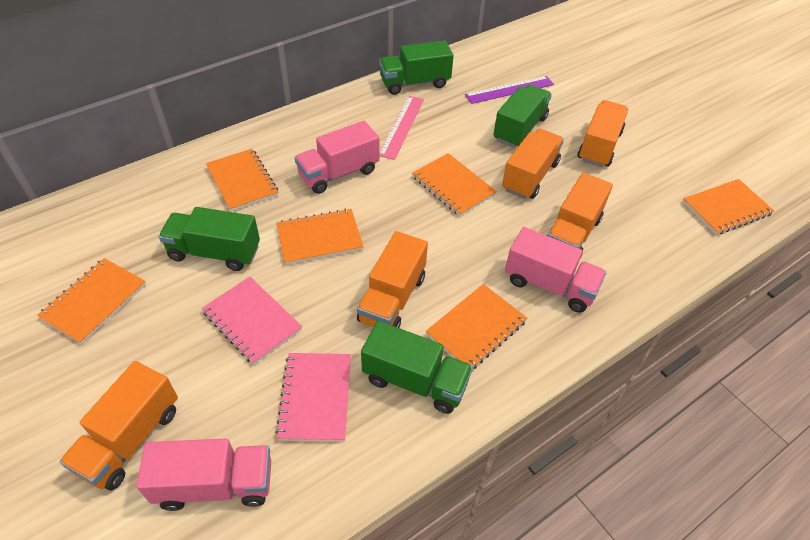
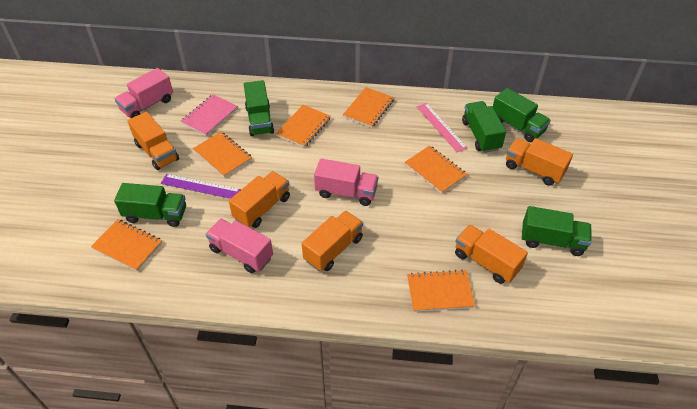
green truck: 4 -> 5
pink notebook: 2 -> 1

